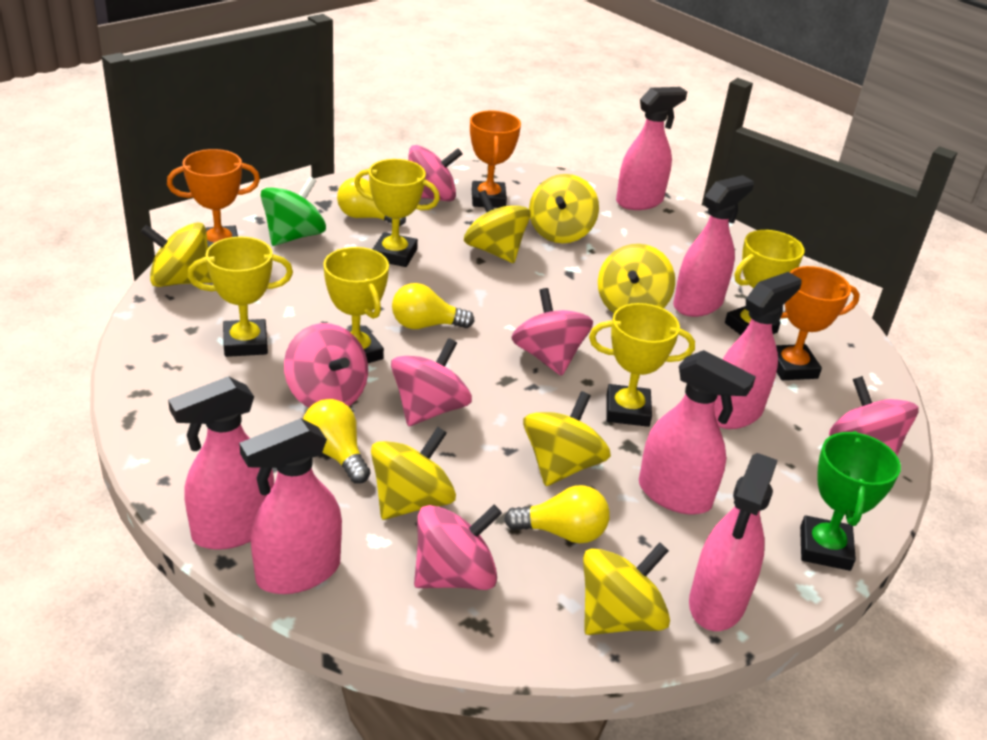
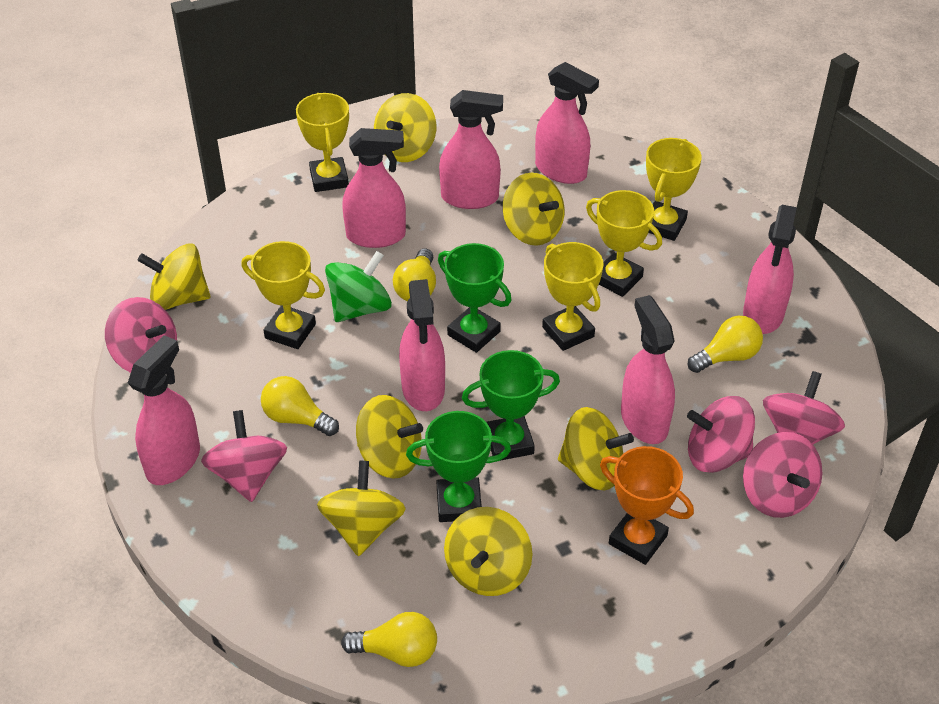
green trophy: 1 -> 3
orange trophy: 3 -> 1
pink spinning top: 6 -> 5

